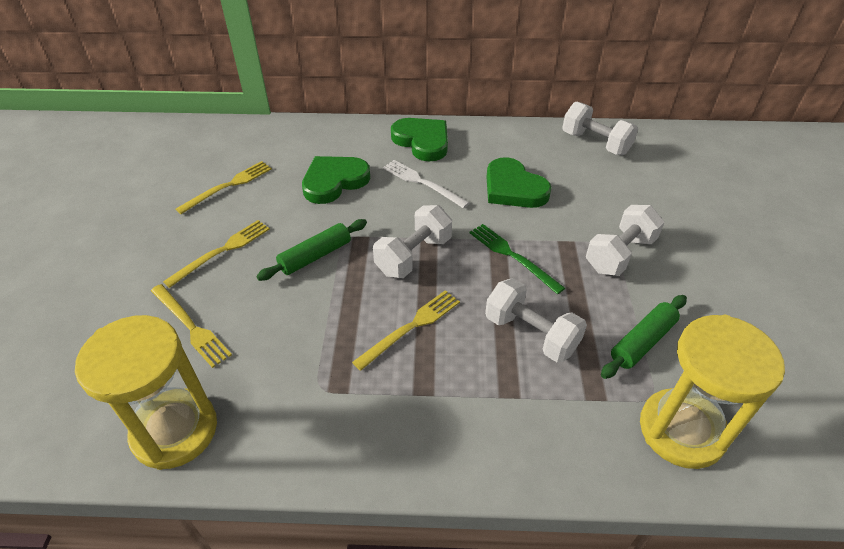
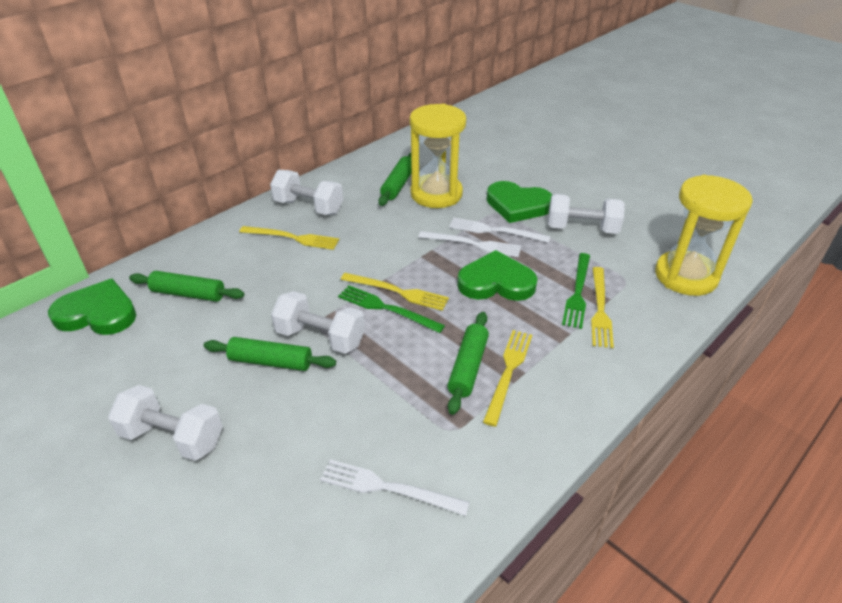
green fork: 1 -> 2
green rolling pin: 2 -> 4
white fork: 1 -> 3

